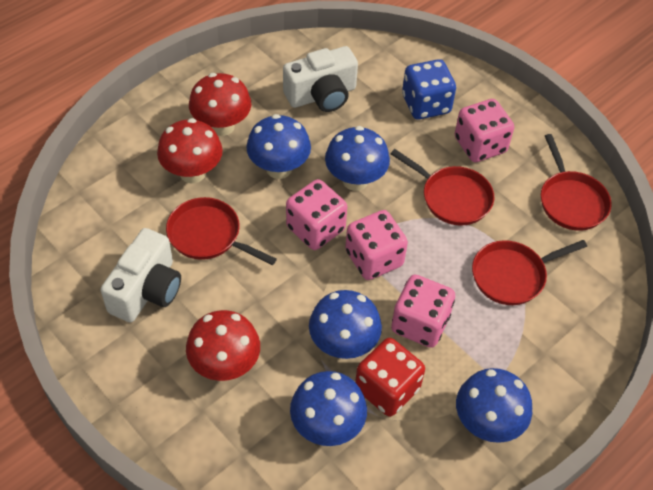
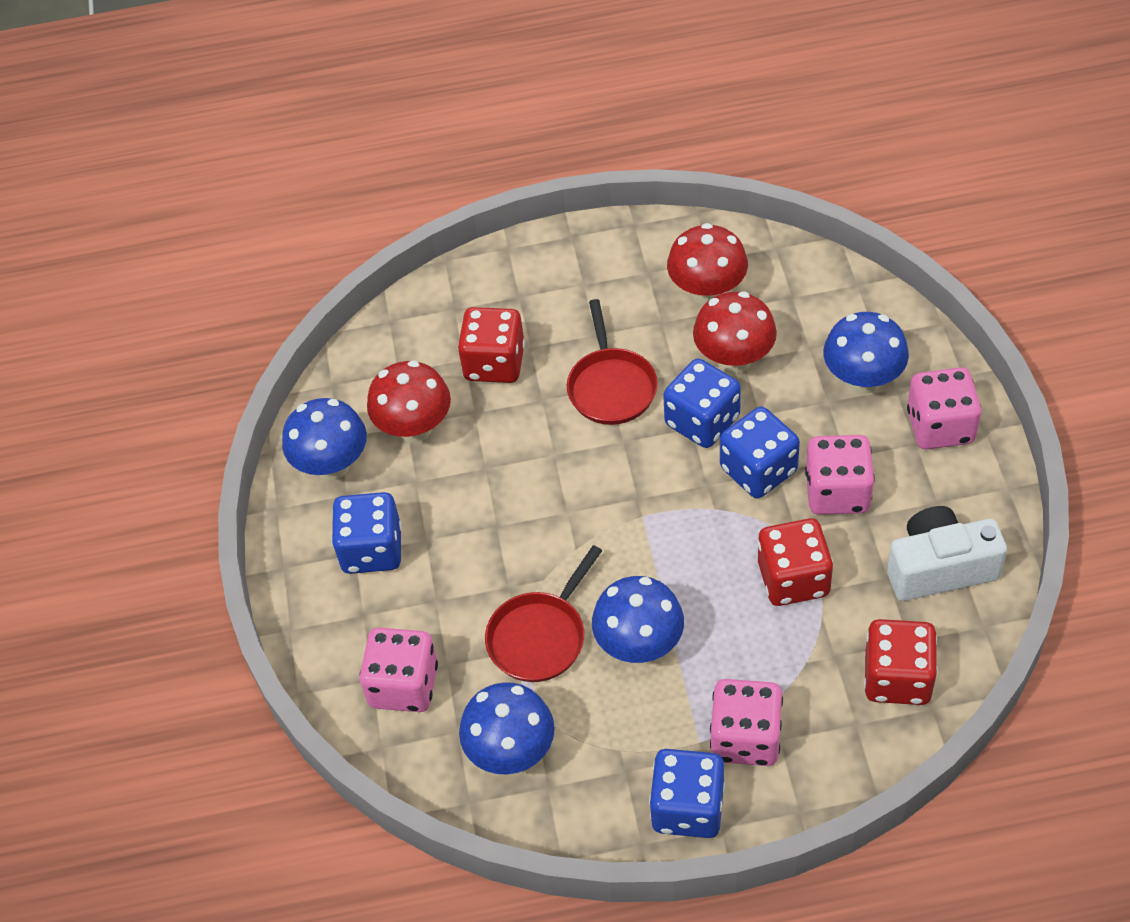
blue dice: 1 -> 4
blue mushroom: 5 -> 4
red dice: 1 -> 3
red pan: 4 -> 2
white camera: 2 -> 1

